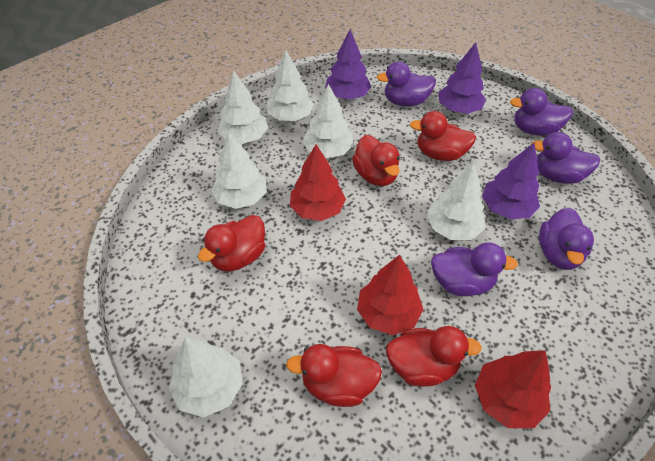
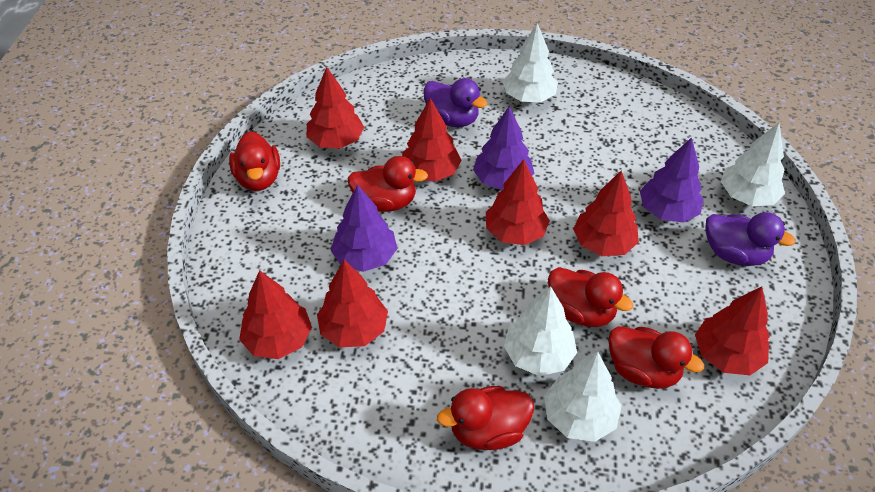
purple duck: 5 -> 2
red tree: 3 -> 7
white tree: 6 -> 4

